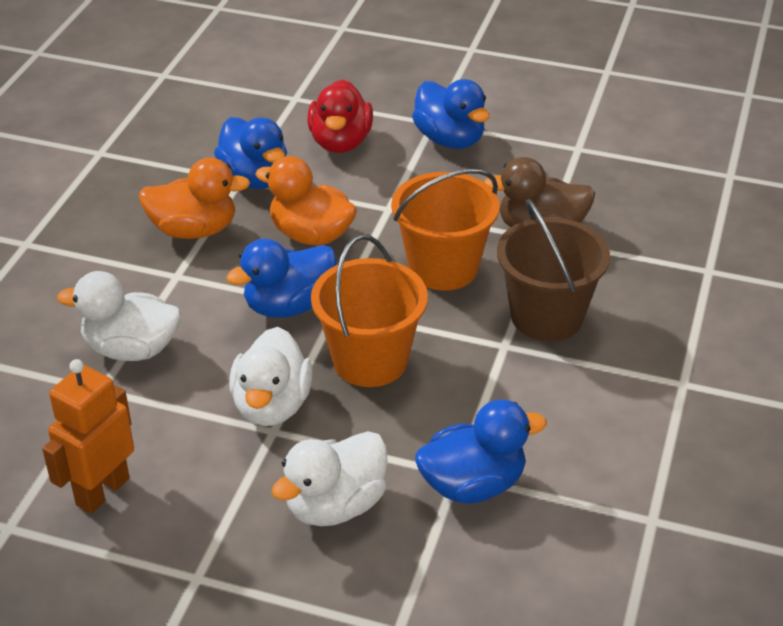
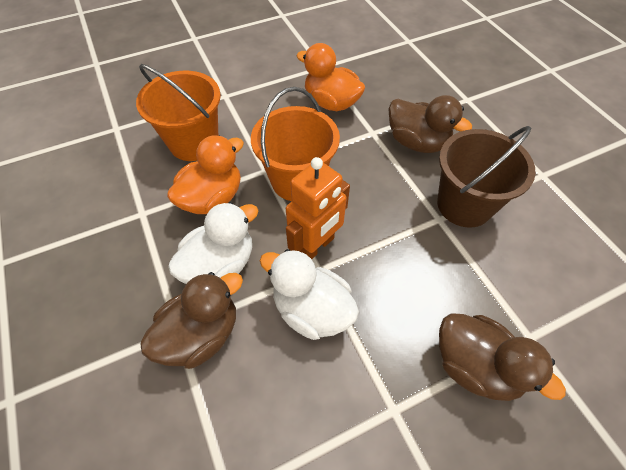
blue duck: 4 -> 0
brown duck: 1 -> 3
red duck: 1 -> 0
white duck: 3 -> 2

